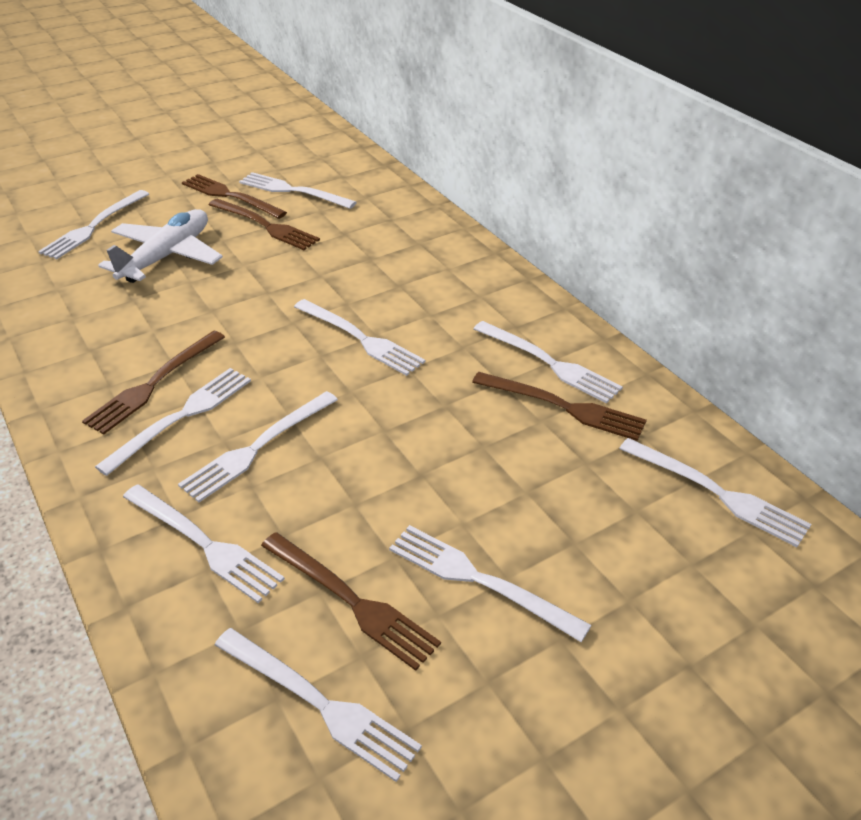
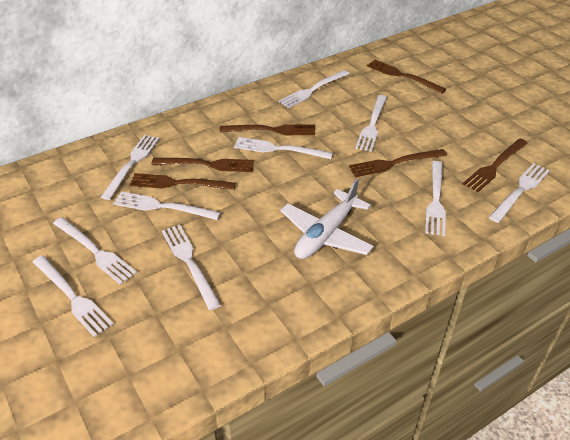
brown fork: 5 -> 6

